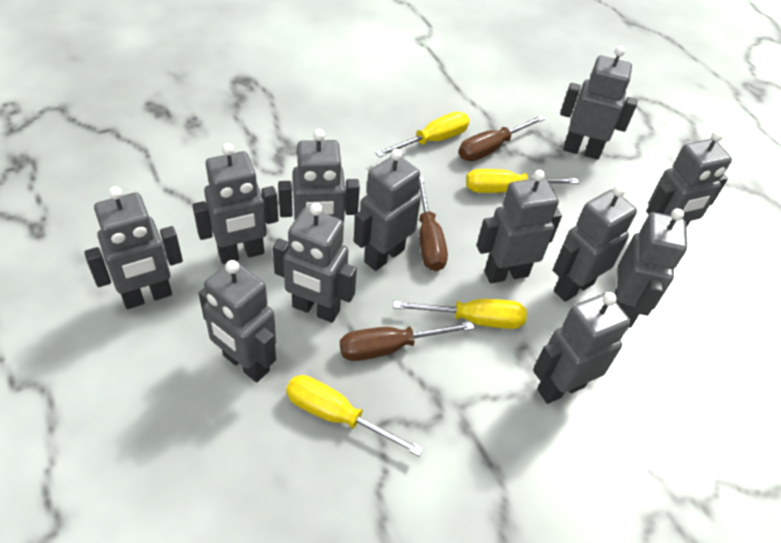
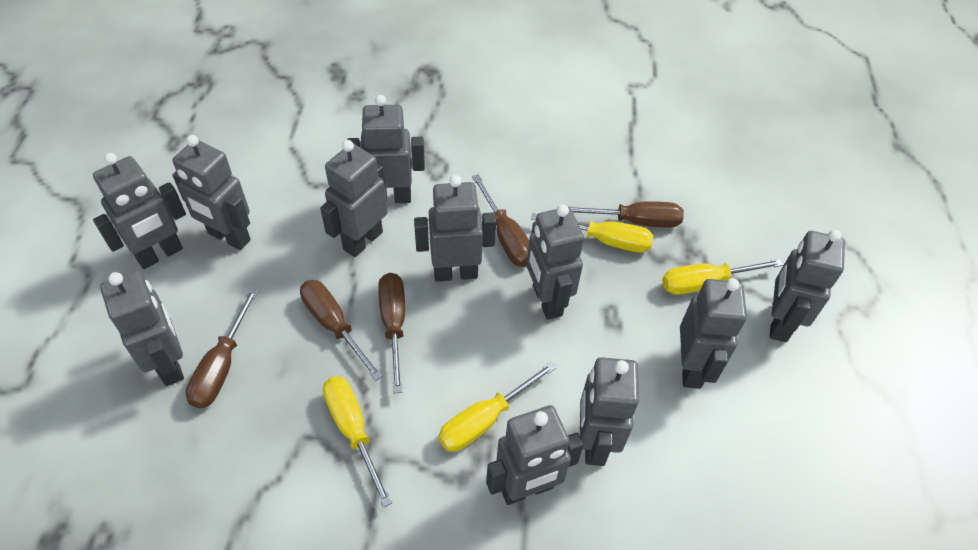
brown screwdriver: 3 -> 5
grey robot: 12 -> 11

